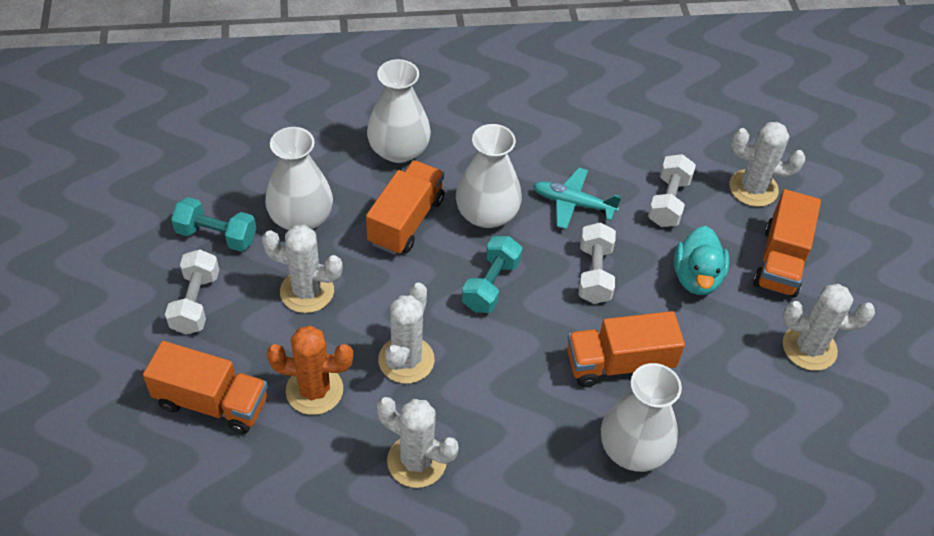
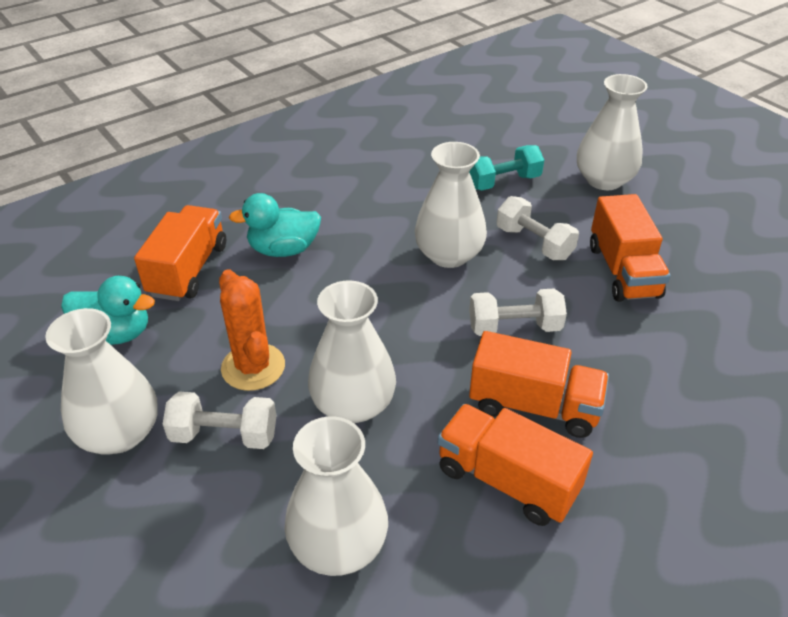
turquoise duck: 1 -> 2
turquoise dumbbell: 2 -> 1
turquoise plane: 1 -> 0
white cactus: 5 -> 0
white vase: 4 -> 5

